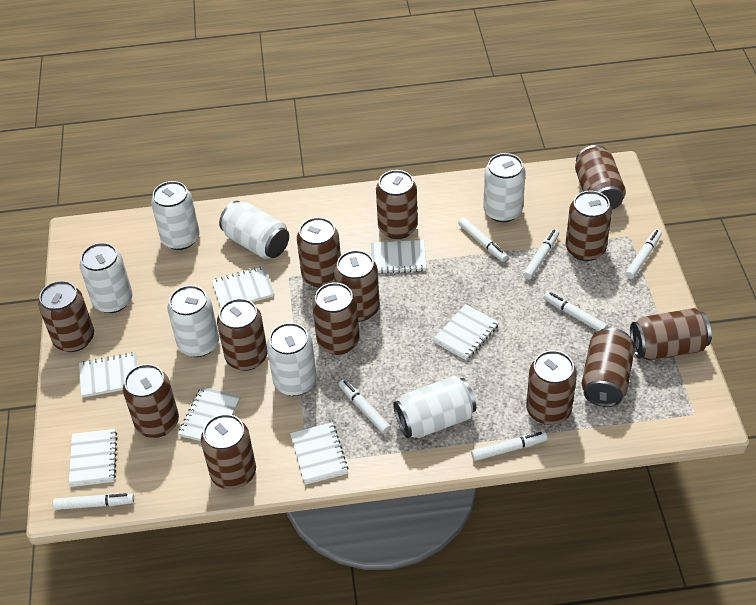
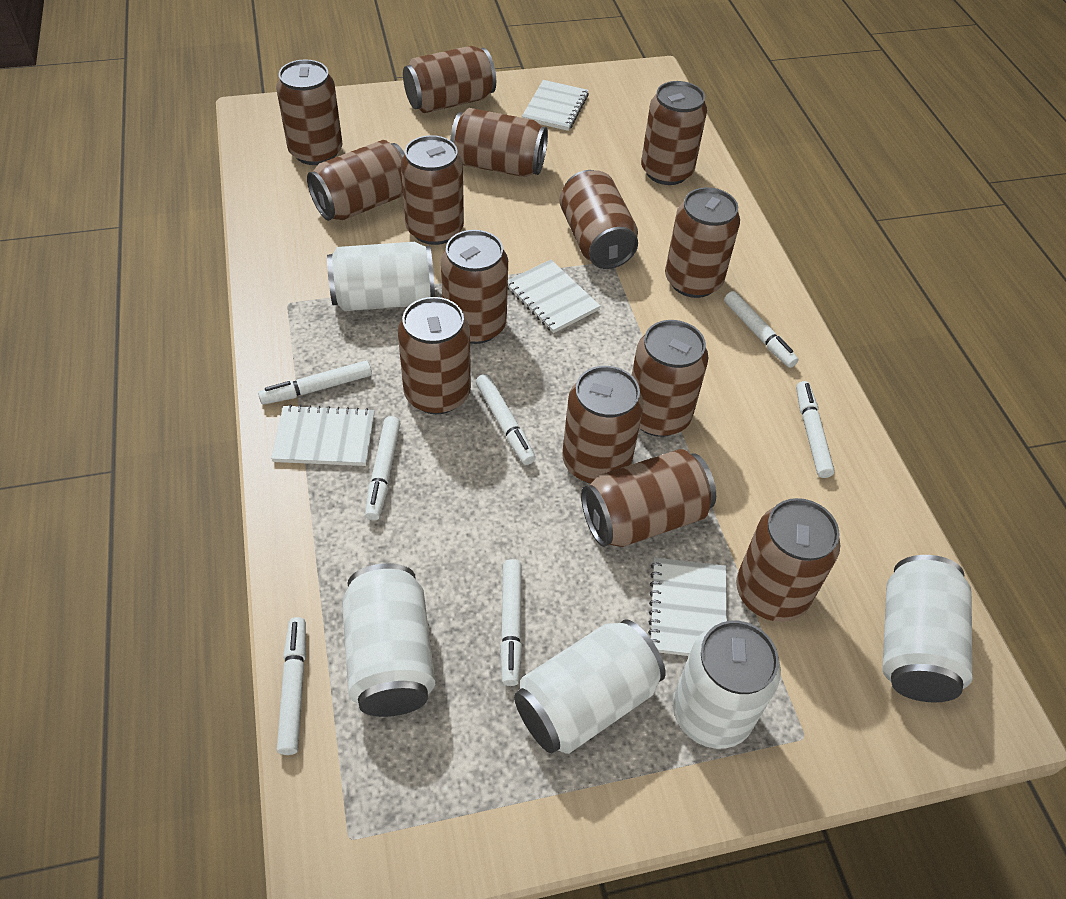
brown can: 13 -> 14
white can: 7 -> 5
white notebook: 7 -> 4

